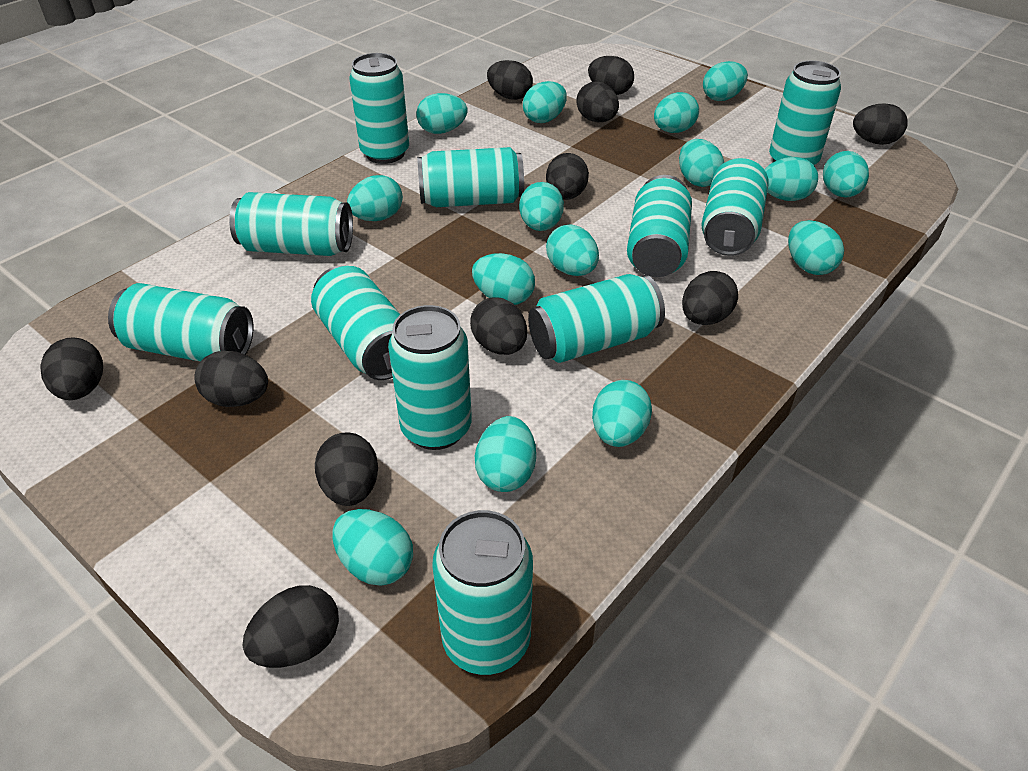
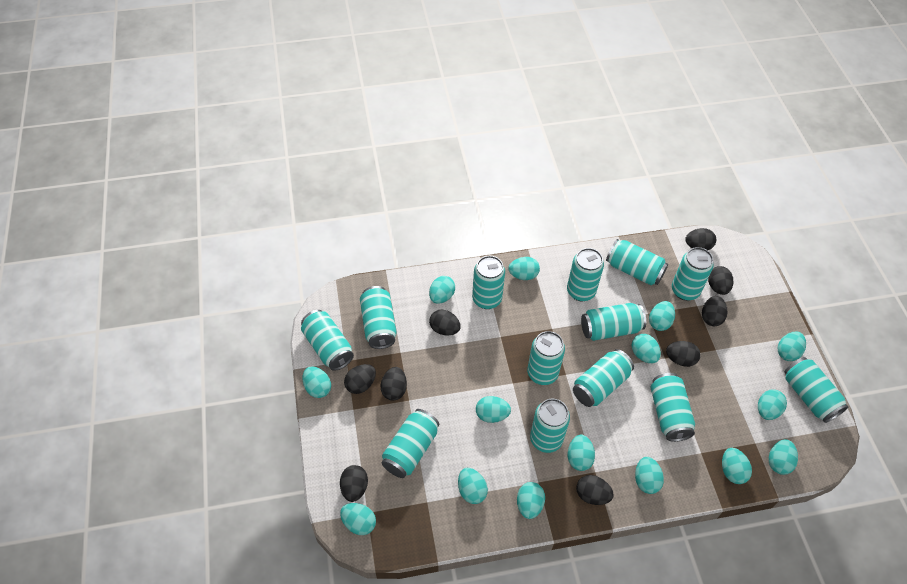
black egg: 11 -> 9
turquoise can: 11 -> 13

